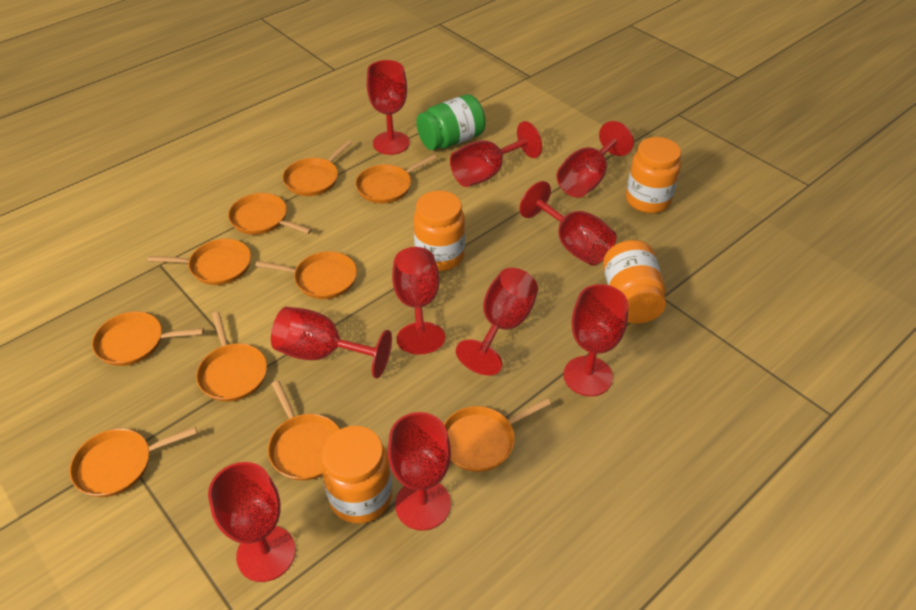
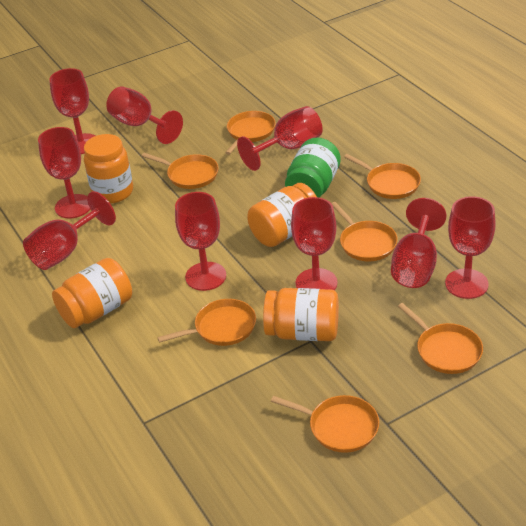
orange pan: 10 -> 7
red goblet: 10 -> 9

